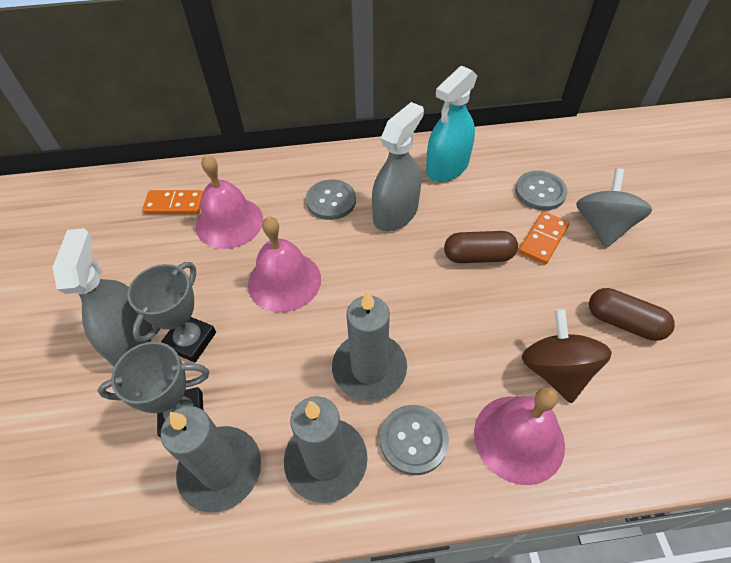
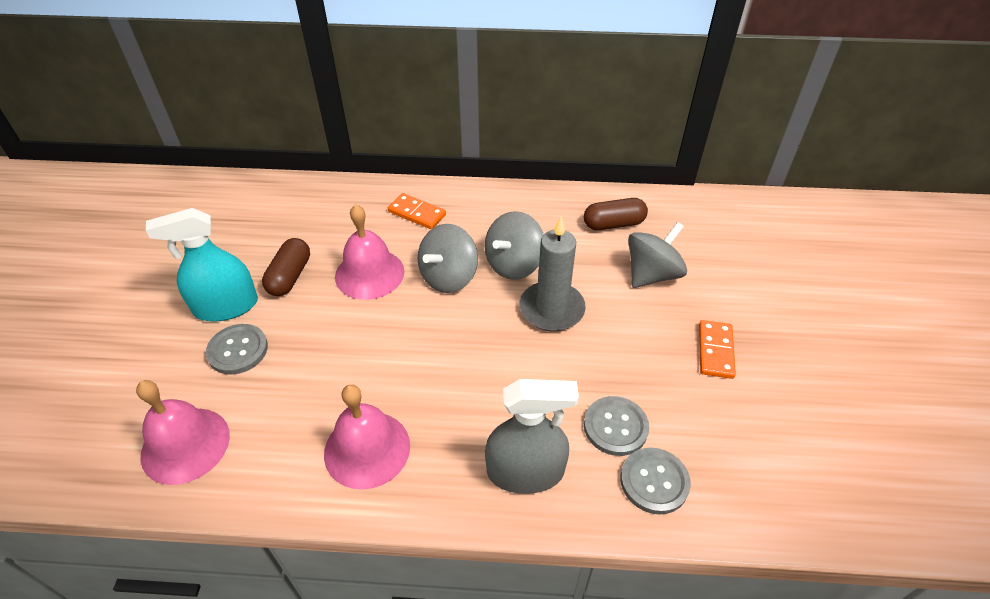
brown spinning top: 1 -> 0
grey candle: 3 -> 1
grey spinning top: 1 -> 3
grey spray bottle: 2 -> 1
grey trophy: 2 -> 0

